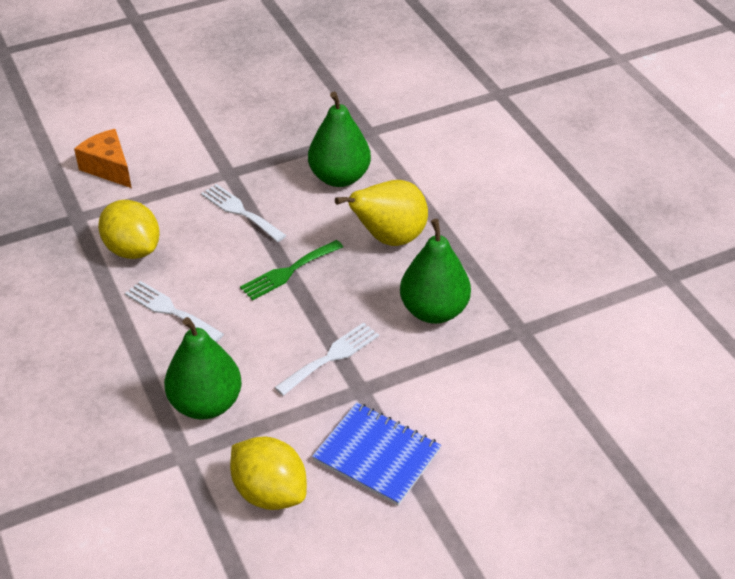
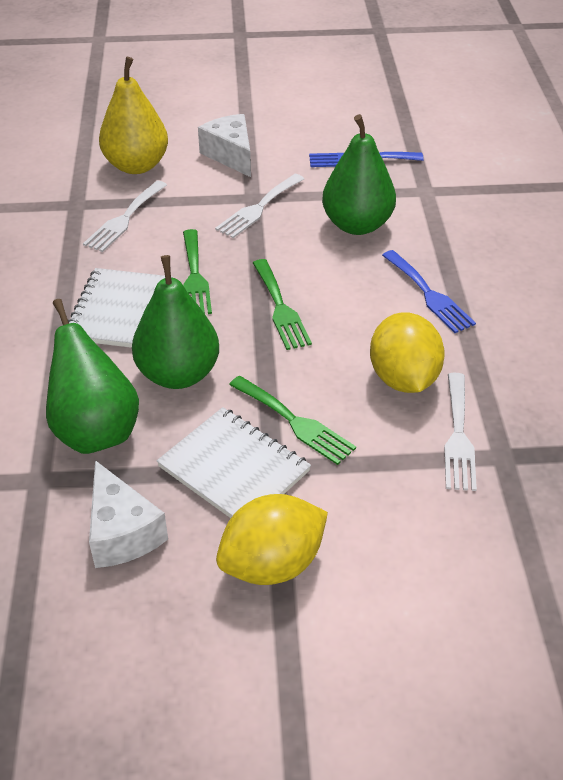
blue fork: 0 -> 2
blue notebook: 1 -> 0
green fork: 1 -> 3
orange cheese: 1 -> 0
white cheese: 0 -> 2
white notebook: 0 -> 2

